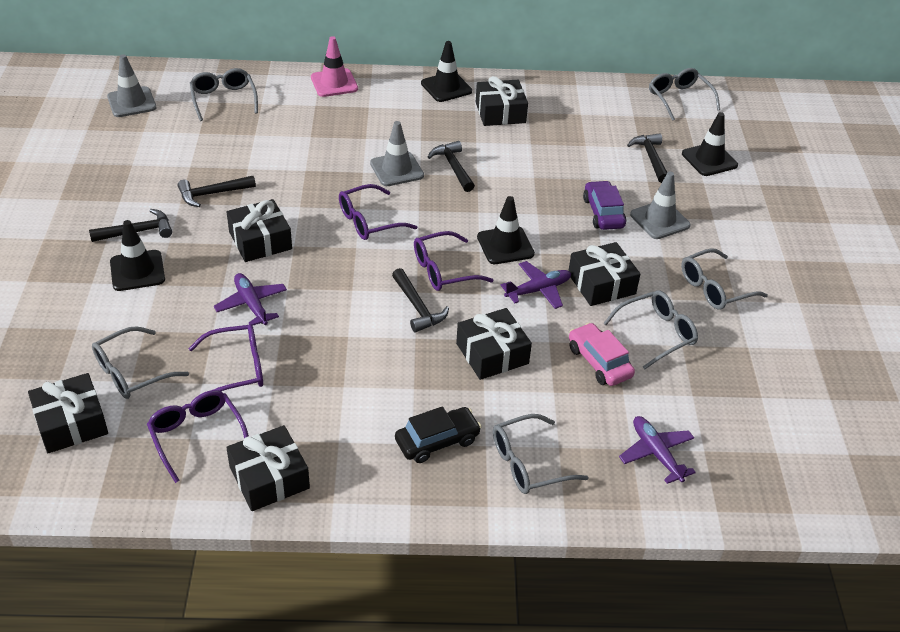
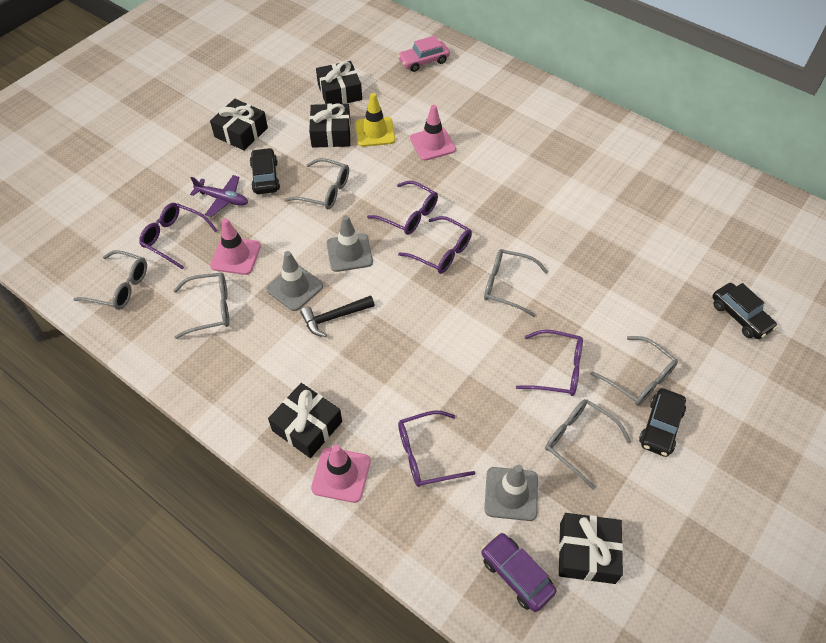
black car: 1 -> 3
black gift: 6 -> 5
black hammer: 5 -> 1
black traffic cone: 4 -> 0
pink traffic cone: 1 -> 3
purple glasses: 4 -> 5
purple plane: 3 -> 1
yellow traffic cone: 0 -> 1

